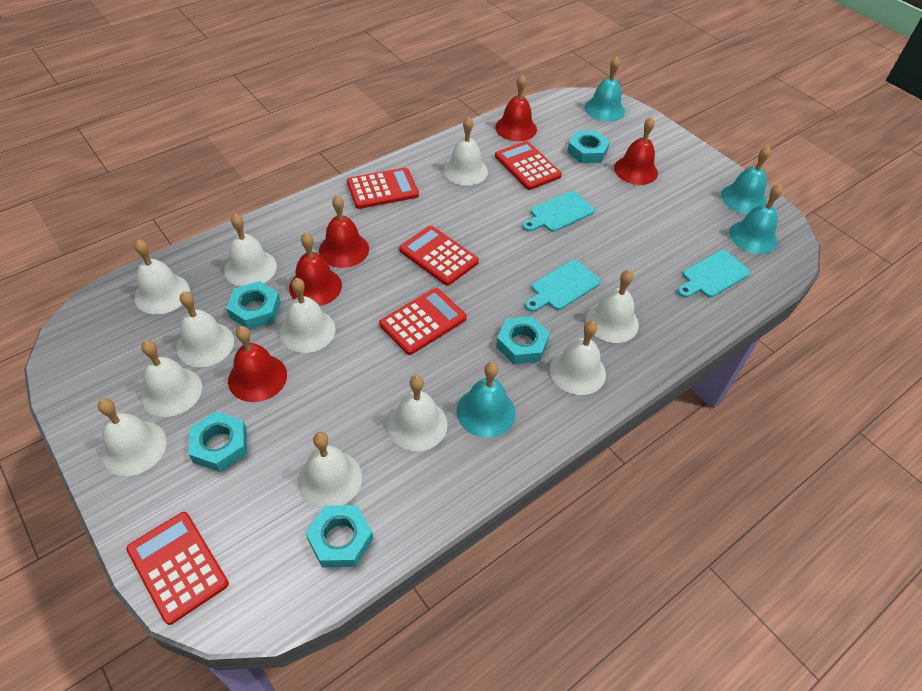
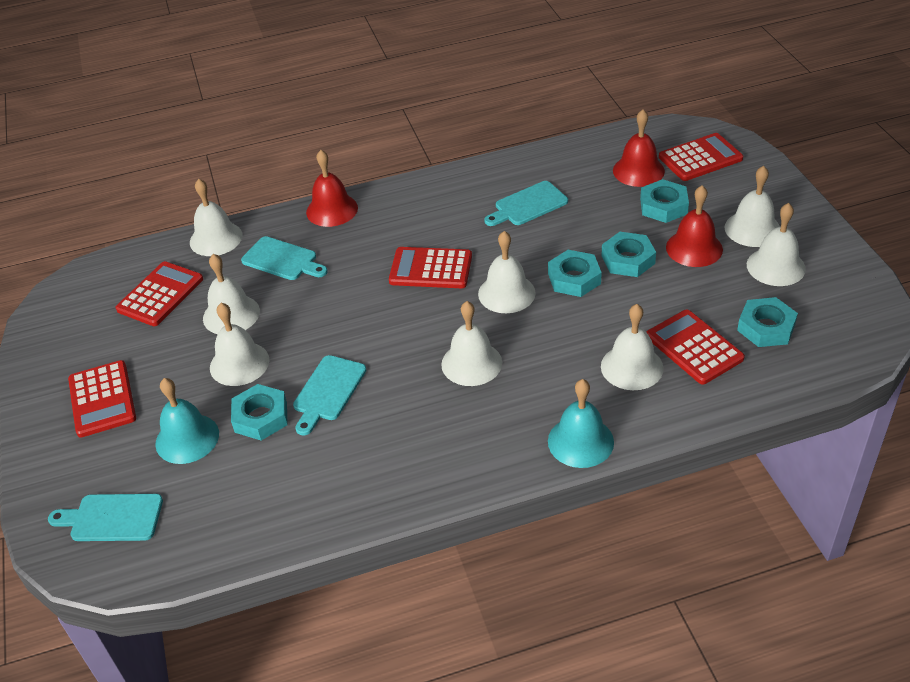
red bell: 5 -> 3
turquoise bell: 4 -> 2
turquoise cutting board: 3 -> 4
white bell: 11 -> 8

